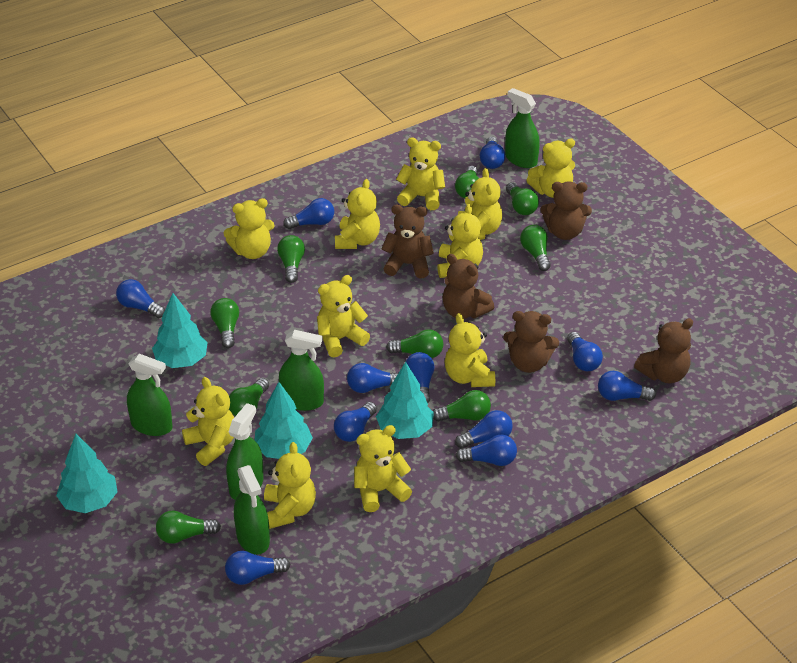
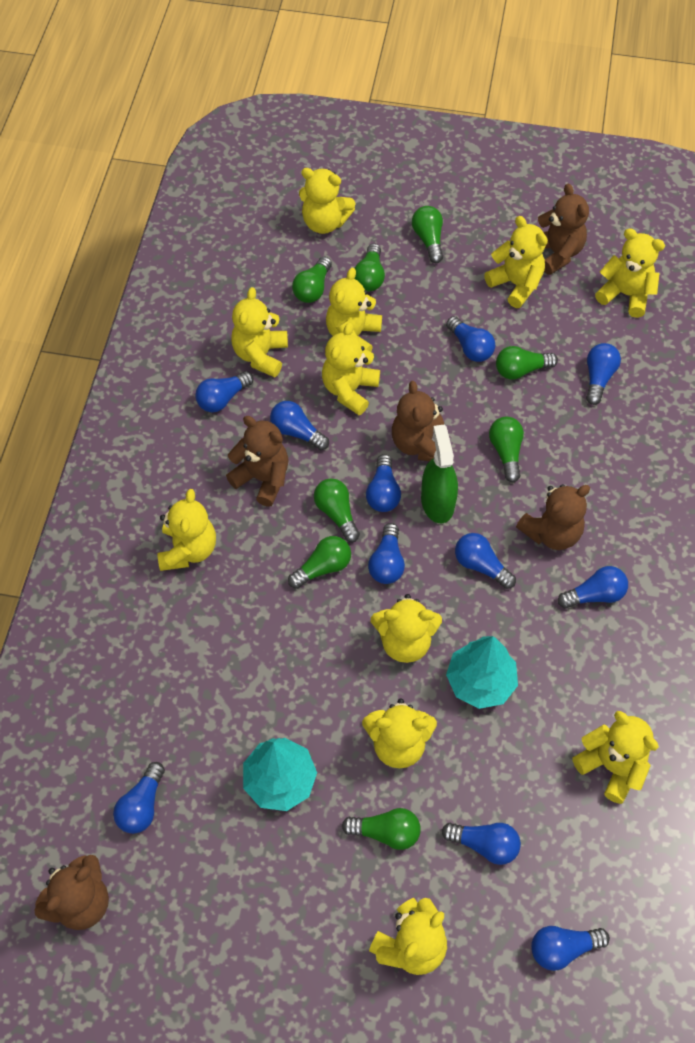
green light bulb: 9 -> 8
green spray bottle: 5 -> 1
turquoise tree: 4 -> 2

